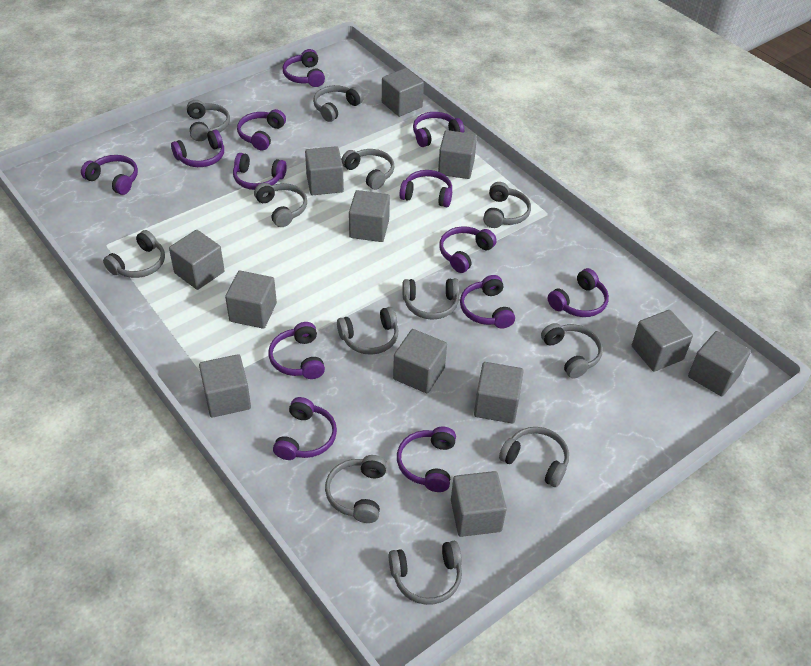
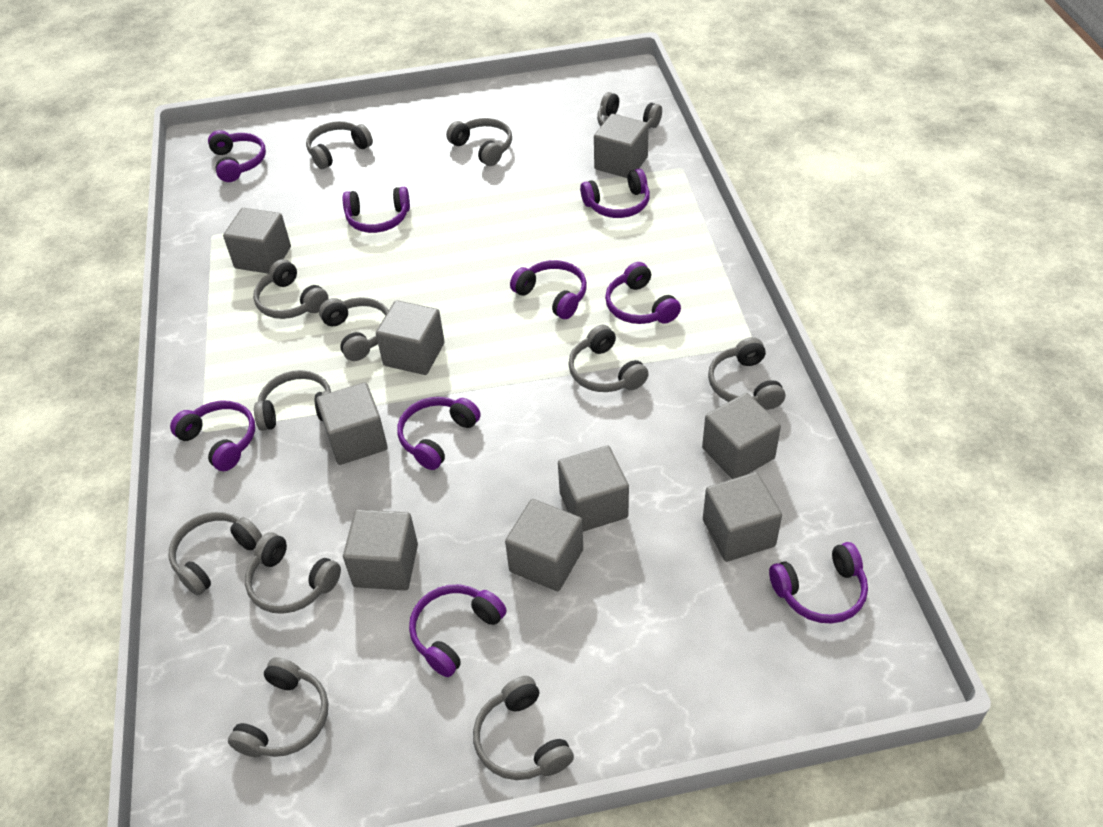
grey cube: 12 -> 9
purple headphones: 13 -> 9

